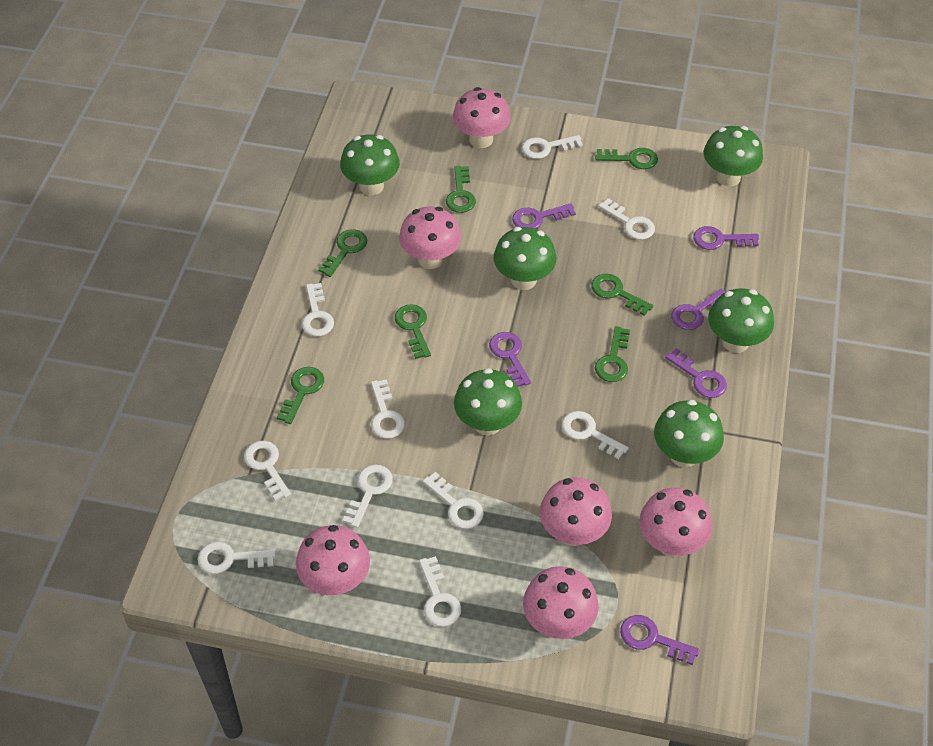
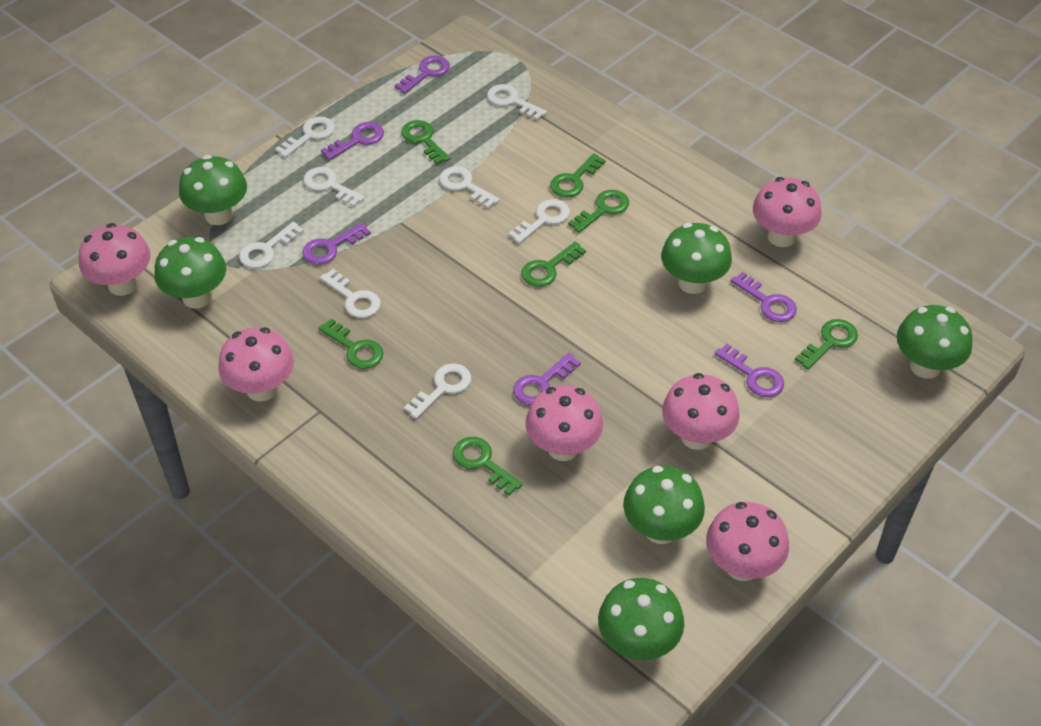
white key: 10 -> 8

